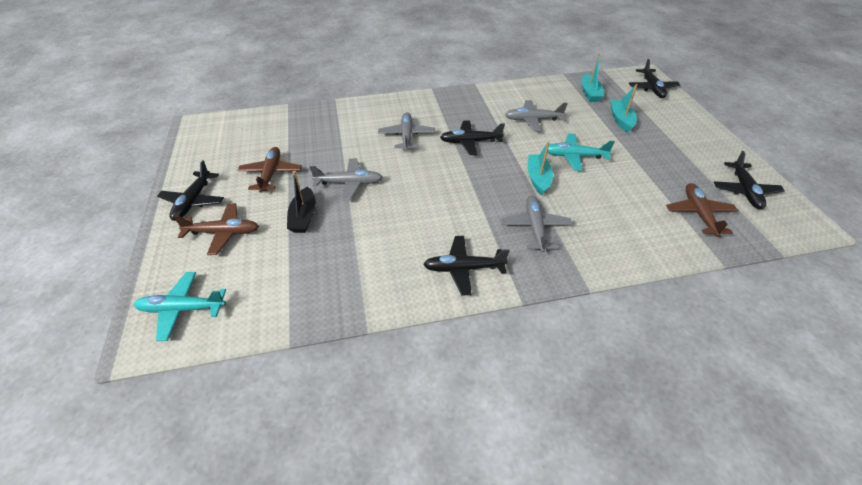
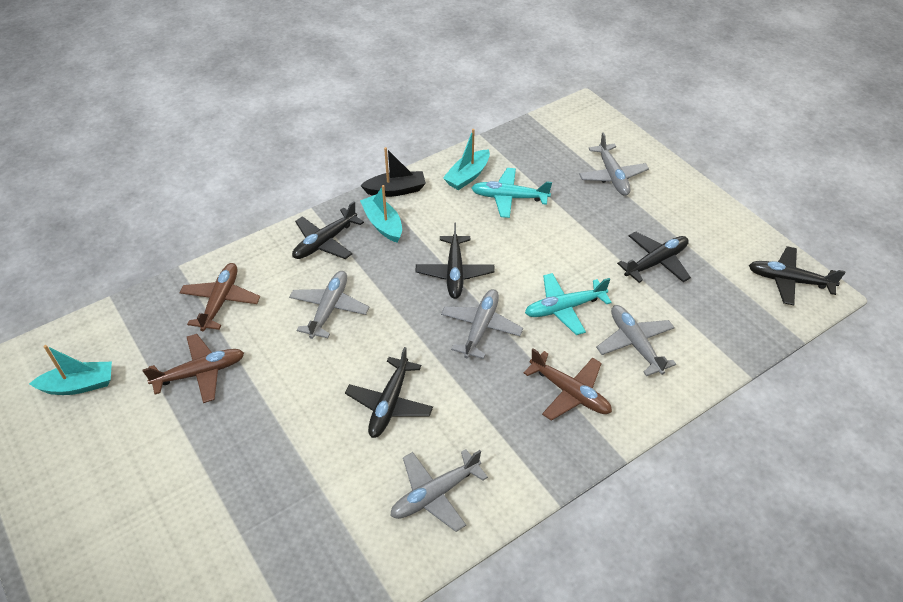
grey plane: 4 -> 5

